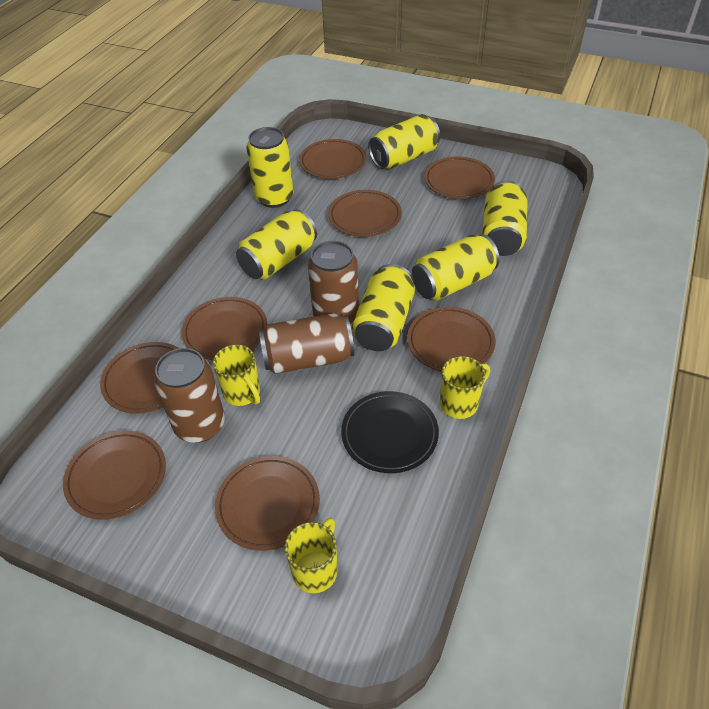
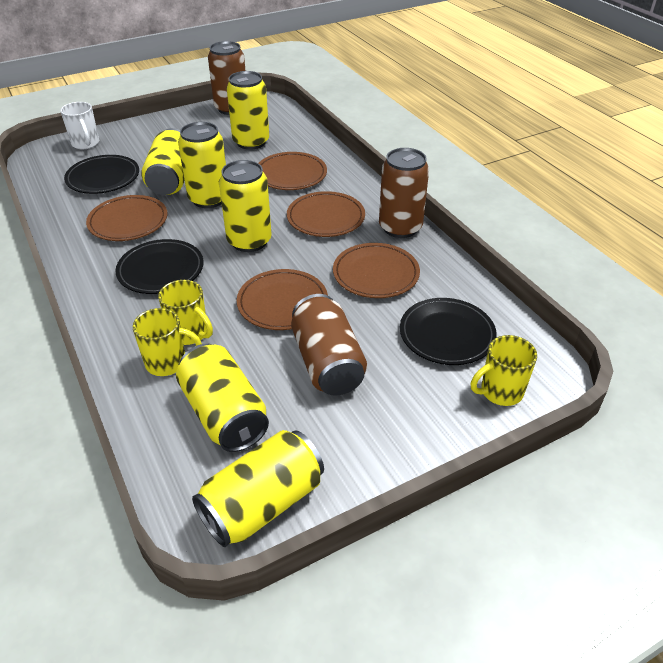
black plate: 1 -> 3
brown plate: 8 -> 5
white mug: 0 -> 1

